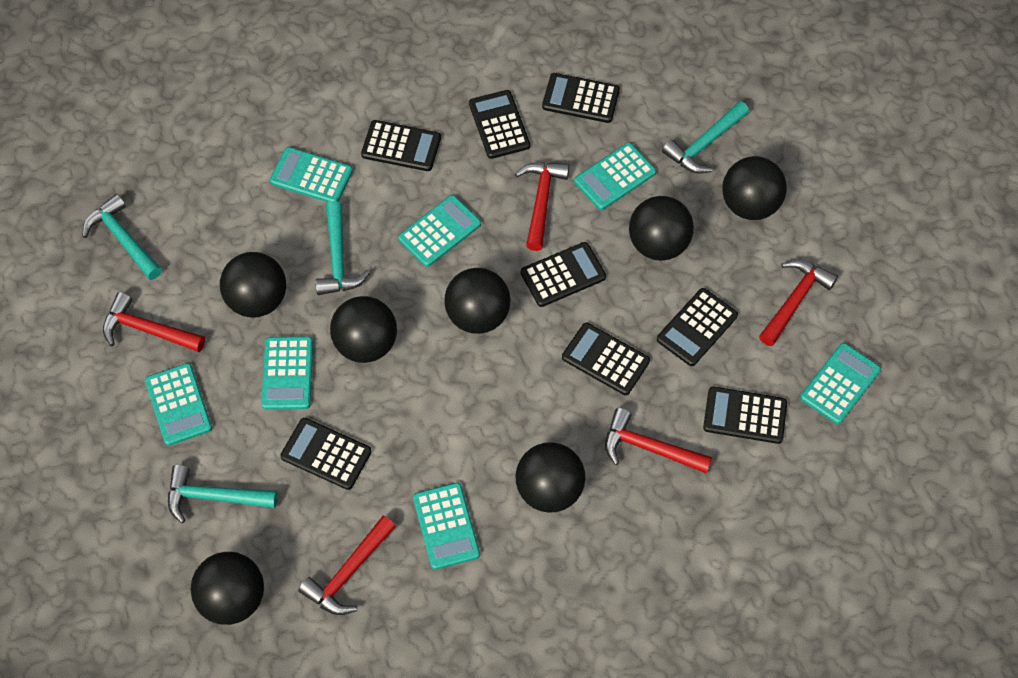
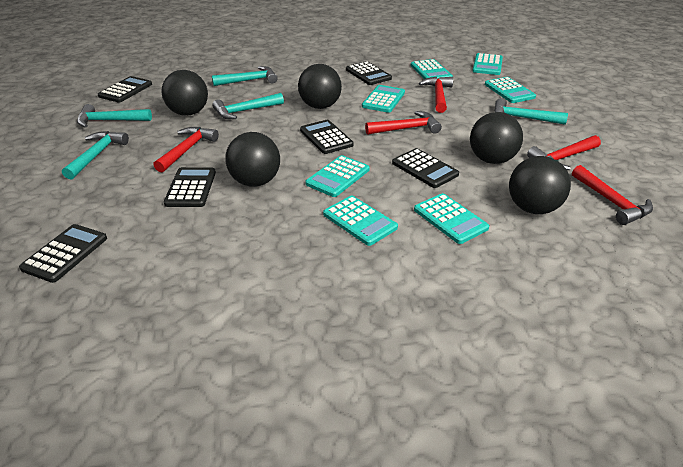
black ball: 7 -> 5
black calculator: 8 -> 6
turquoise hammer: 4 -> 5

